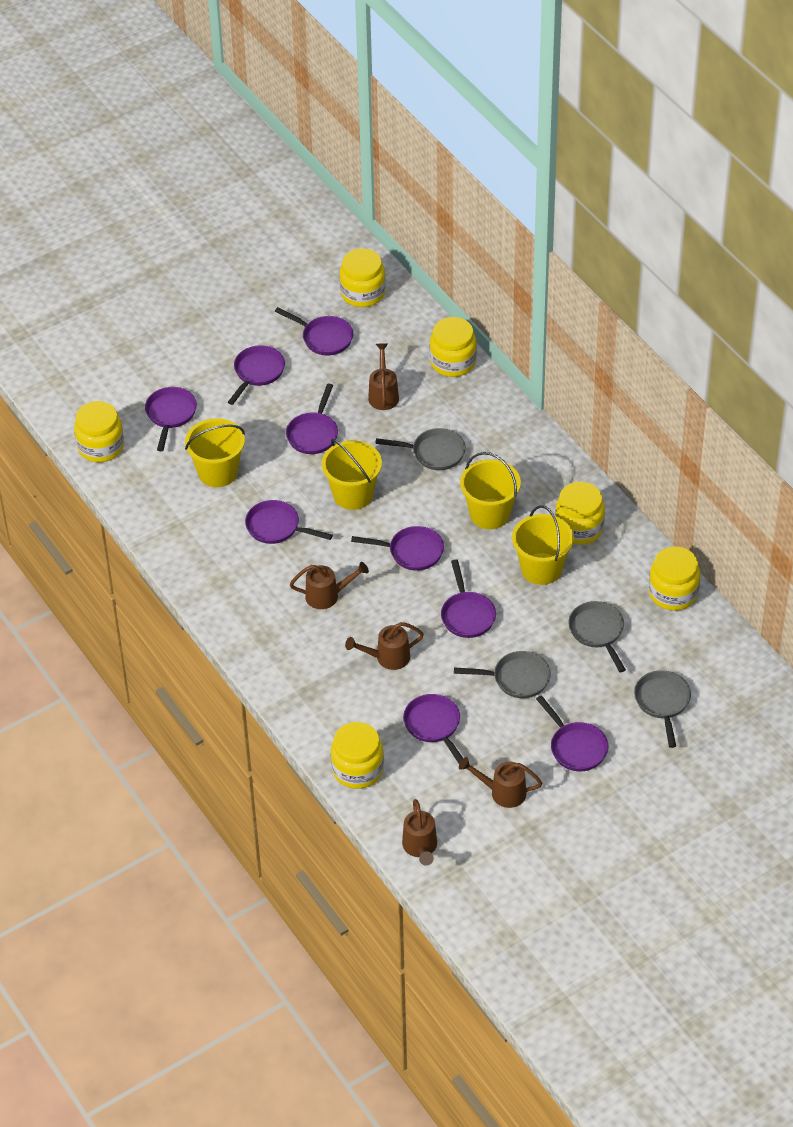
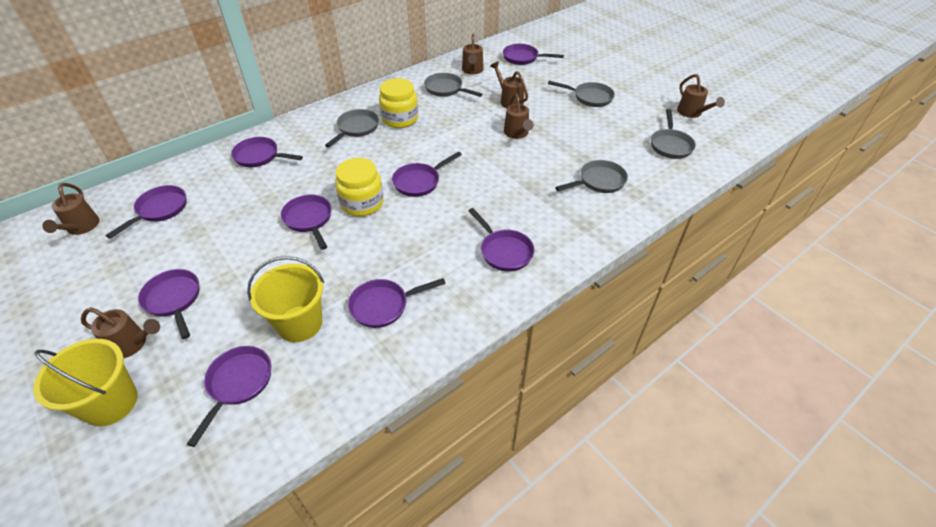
brown watering can: 5 -> 6
grey pan: 4 -> 5
yellow bucket: 4 -> 2
yellow jar: 6 -> 2

